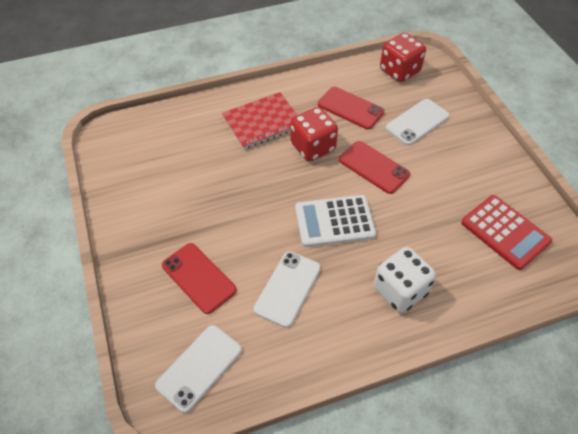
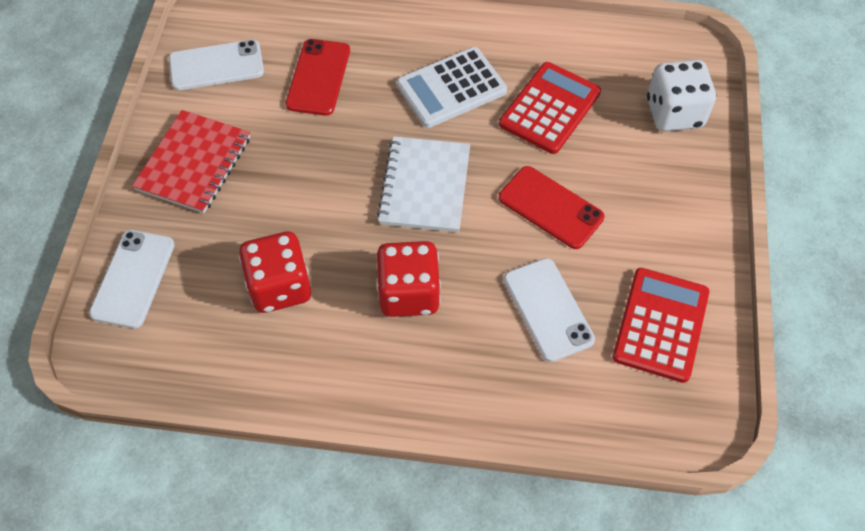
red calculator: 1 -> 2
red phone: 3 -> 2
white notebook: 0 -> 1

